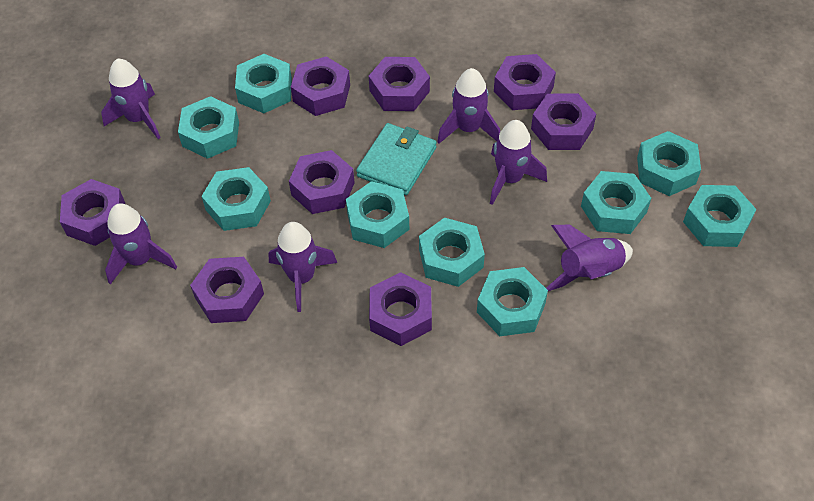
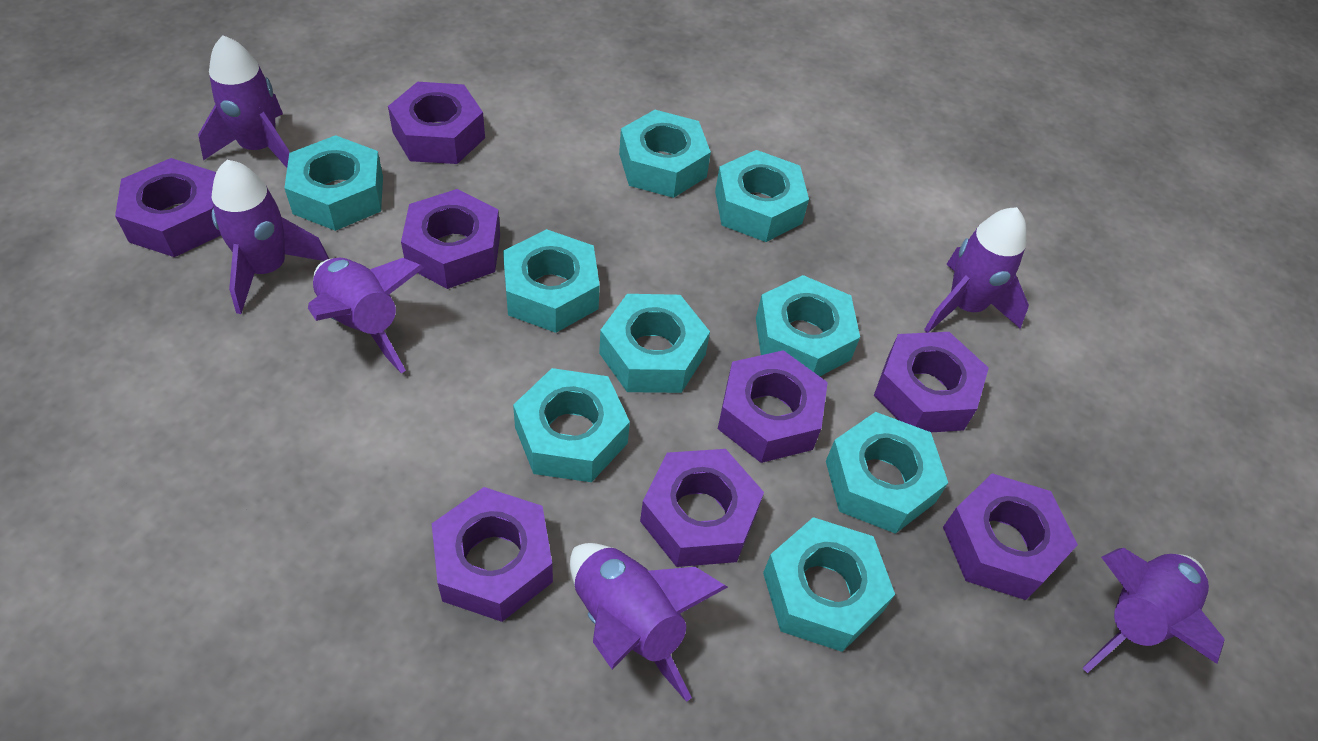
turquoise wallet: 1 -> 0

